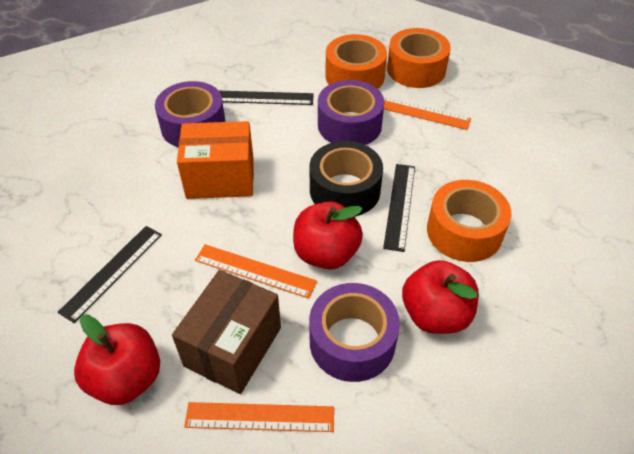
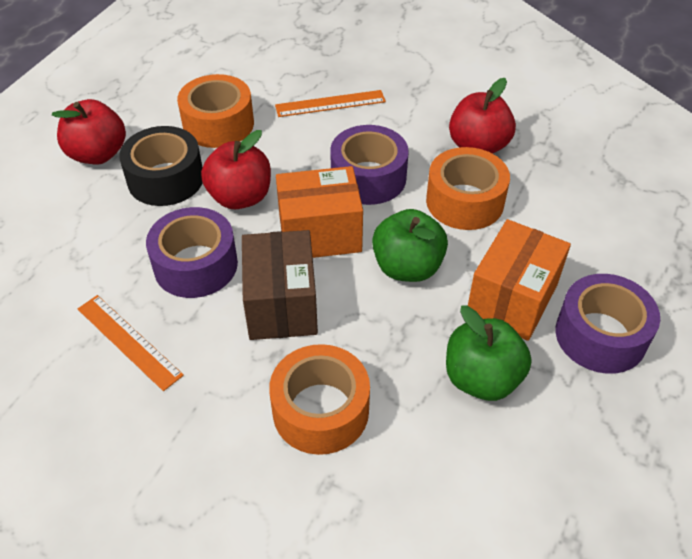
black ruler: 3 -> 0
green apple: 0 -> 2
orange box: 1 -> 2
orange ruler: 3 -> 2

